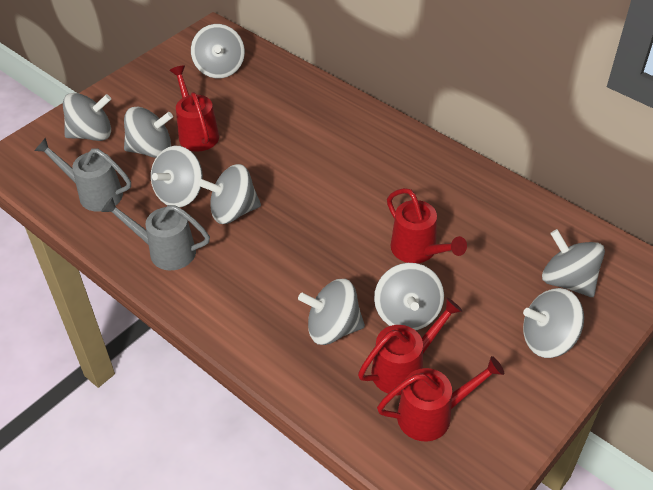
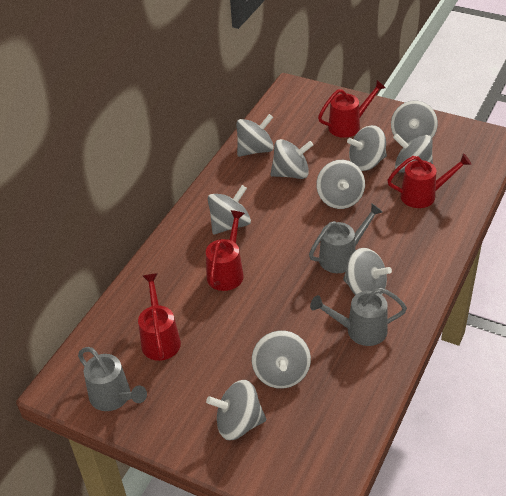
grey spinning top: 9 -> 10
grey watering can: 2 -> 3

